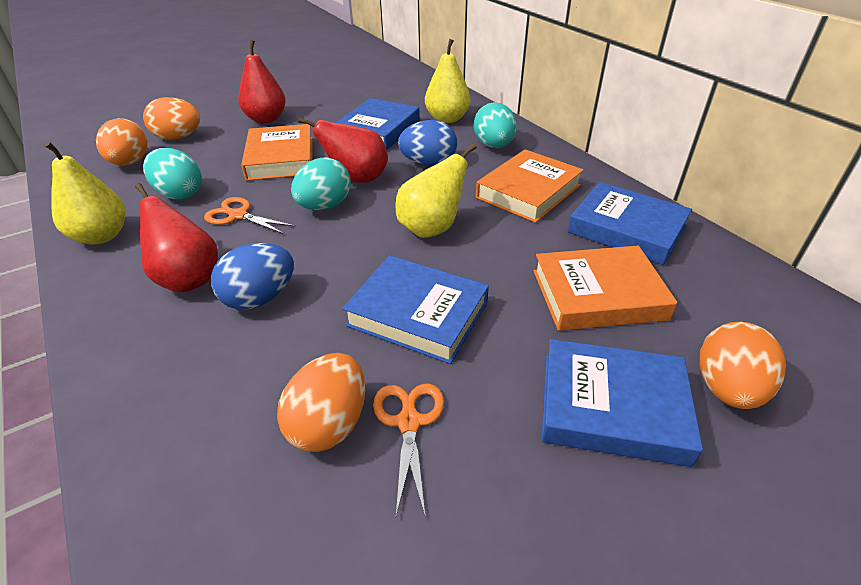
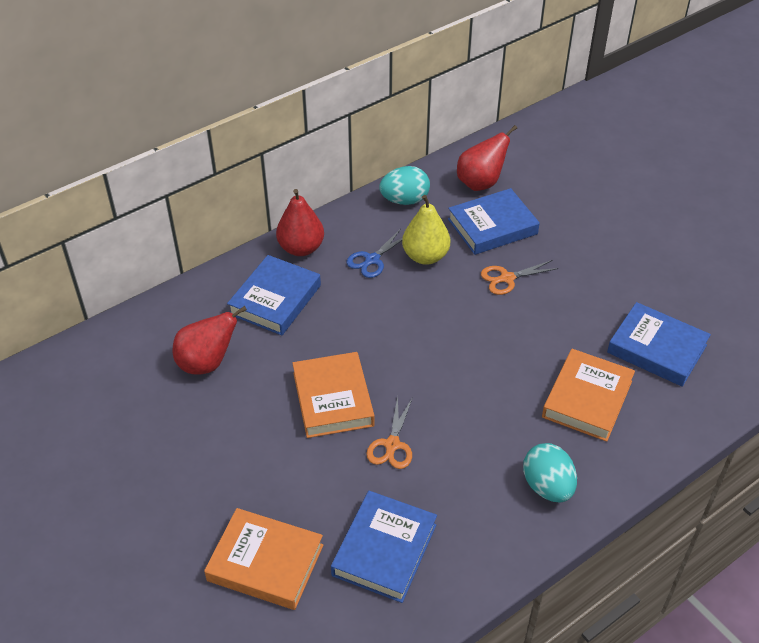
blue egg: 2 -> 0
blue scissors: 0 -> 1
orange egg: 4 -> 0
turquoise egg: 3 -> 2
yellow pear: 3 -> 1

